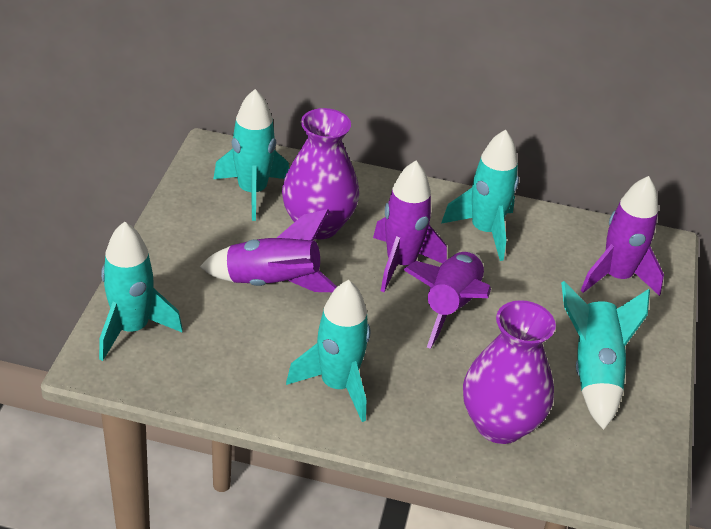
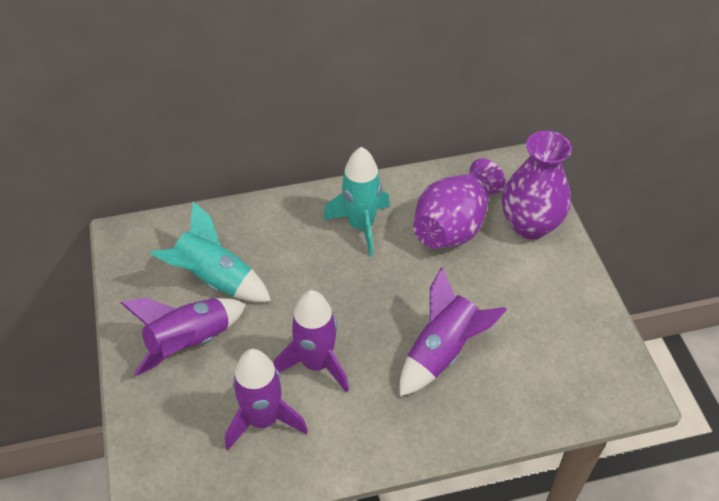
turquoise rocket: 5 -> 2

